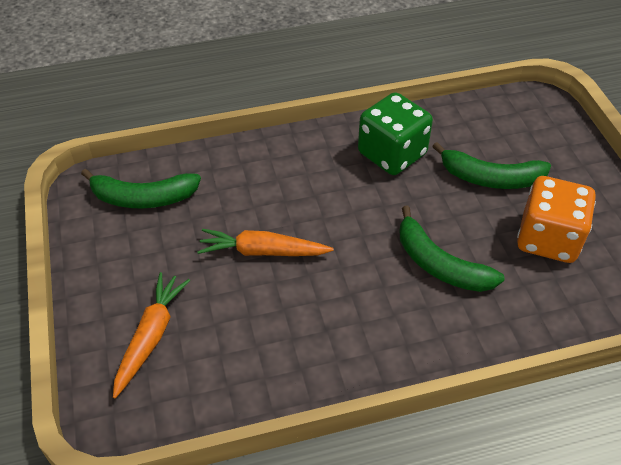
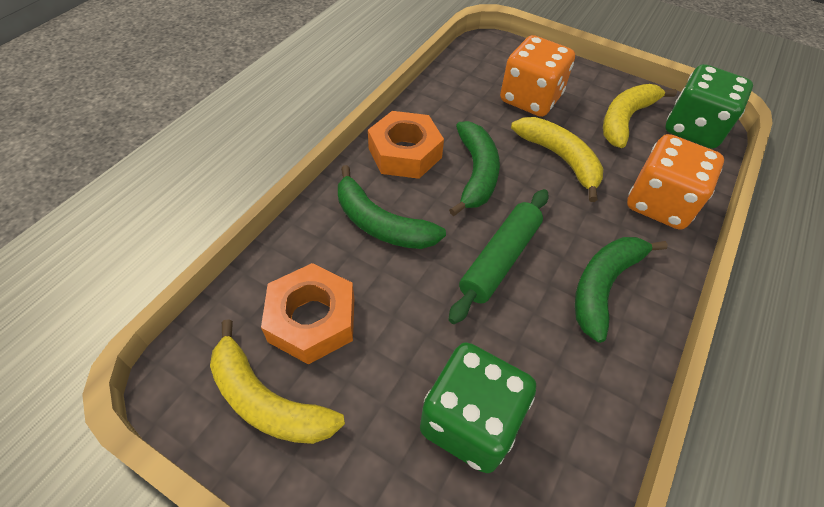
green dice: 1 -> 2
green rolling pin: 0 -> 1
orange carrot: 2 -> 0
orange dice: 1 -> 2
orange nut: 0 -> 2
yellow banana: 0 -> 3

